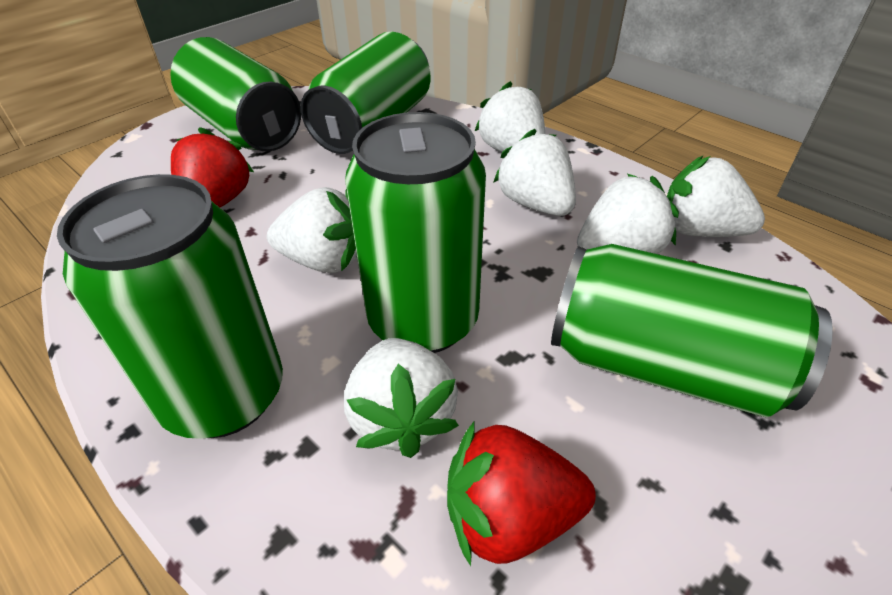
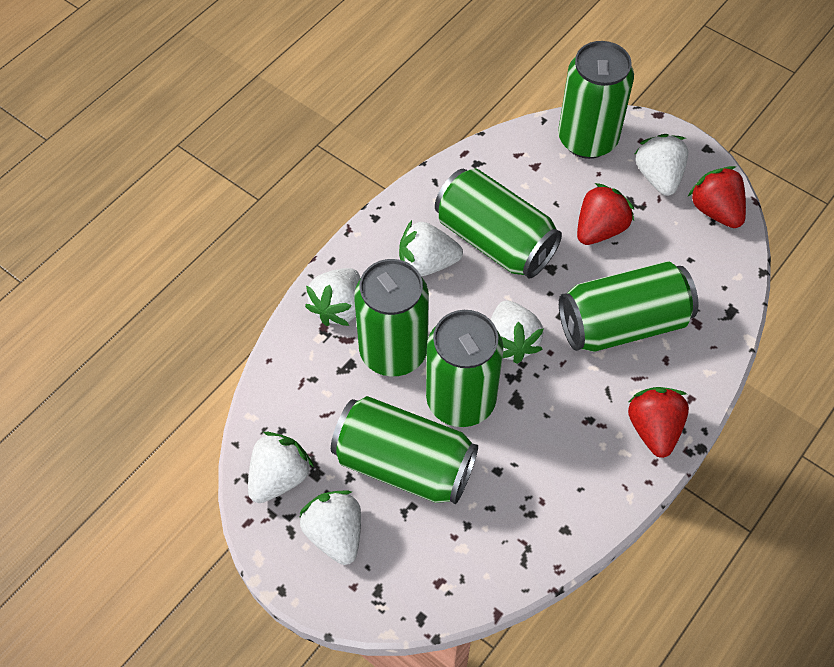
green can: 5 -> 6
red strawberry: 2 -> 3

